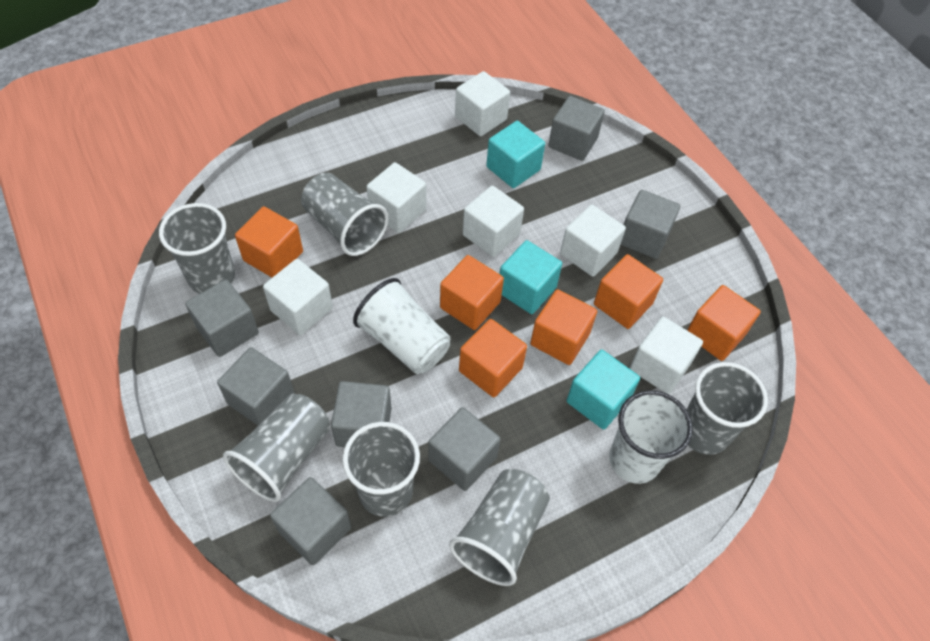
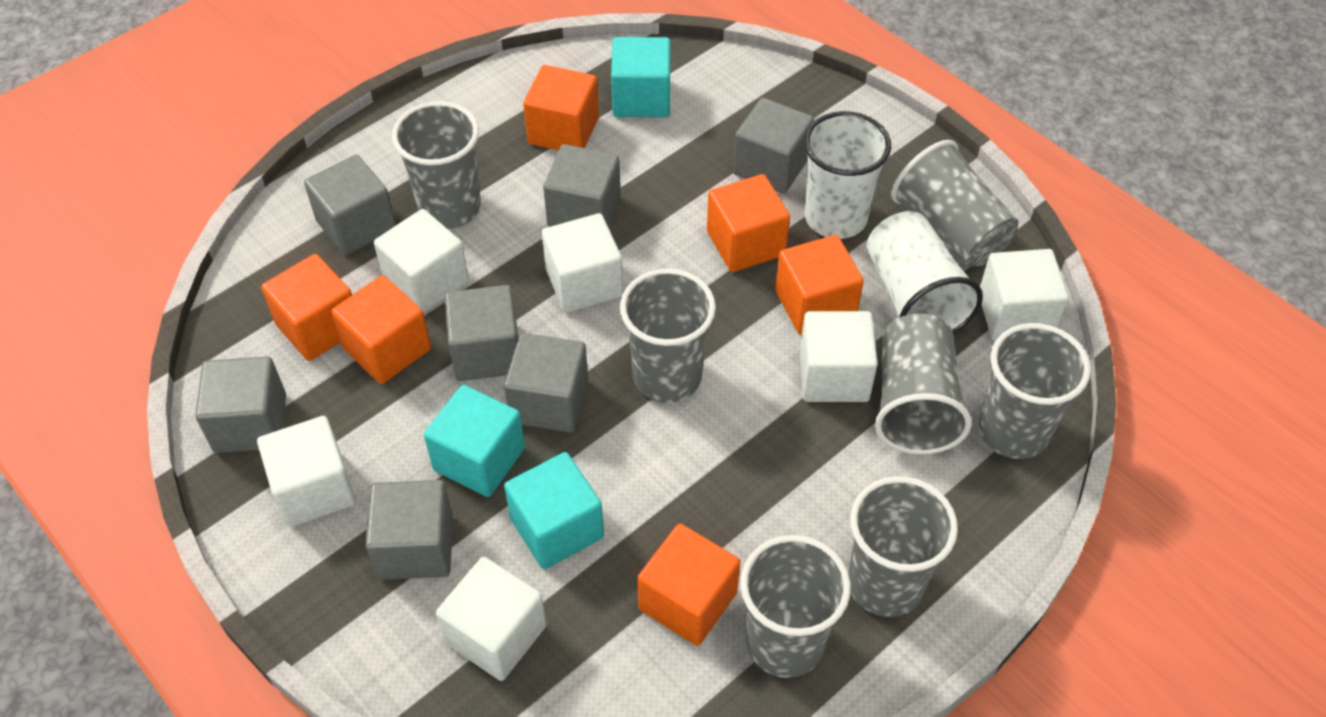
grey cup: 6 -> 7

